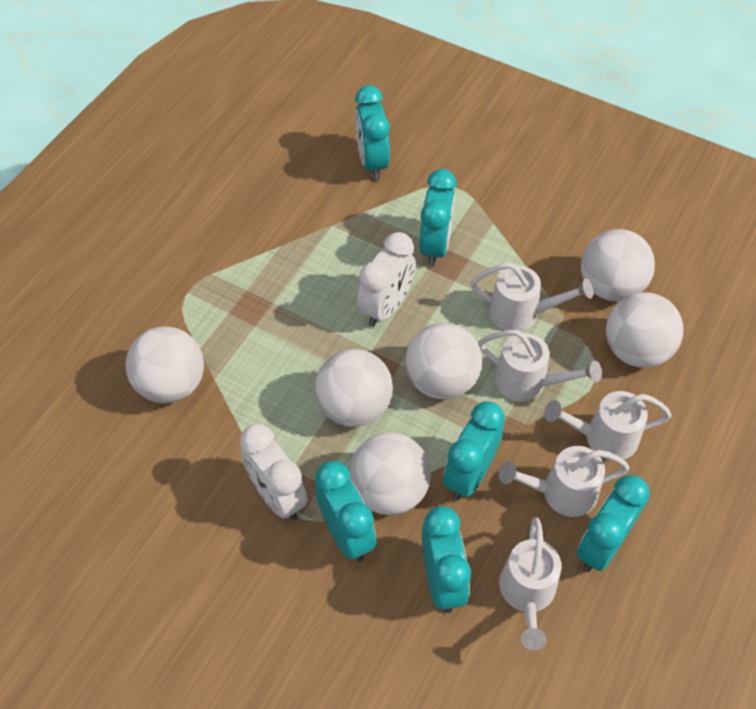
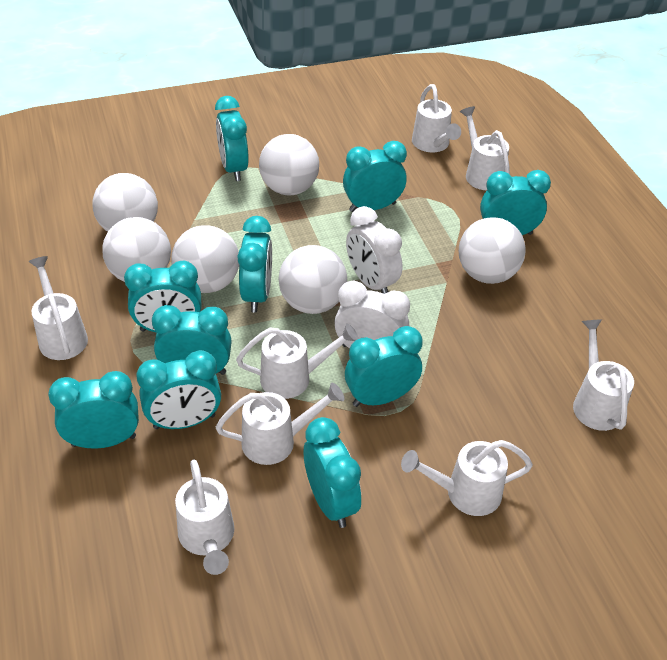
turquoise clock: 6 -> 10
white watering can: 5 -> 8

